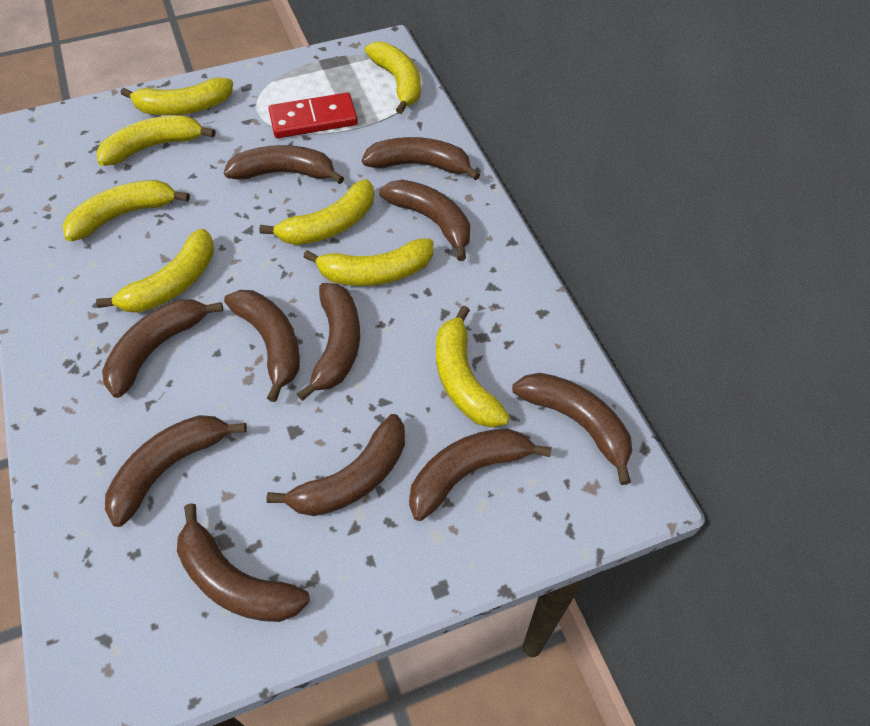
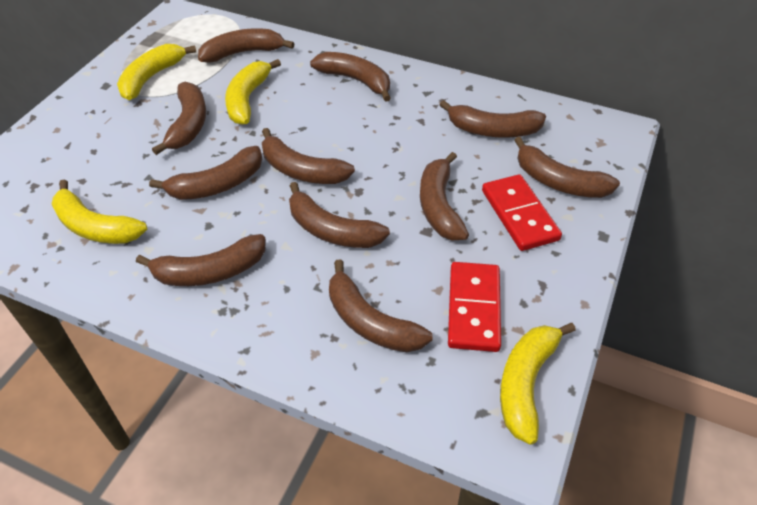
red domino: 1 -> 2
yellow banana: 8 -> 4

